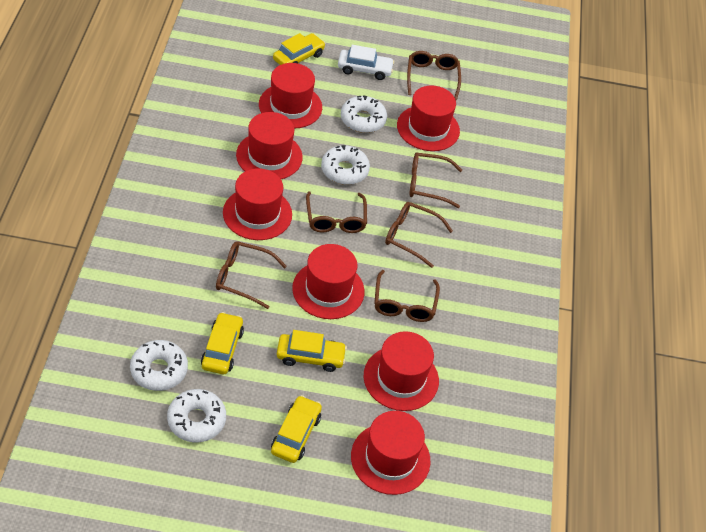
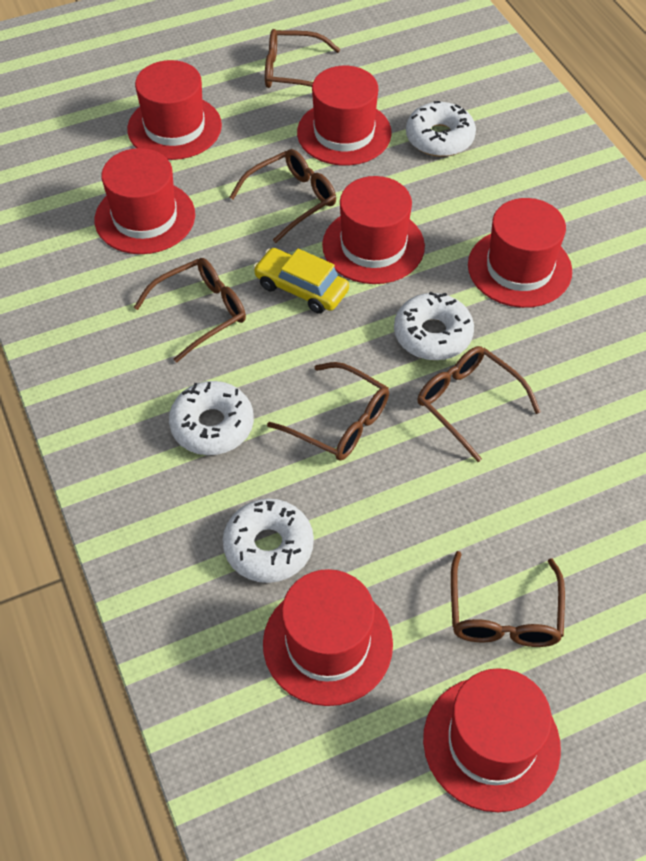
white car: 1 -> 0
yellow car: 4 -> 1

